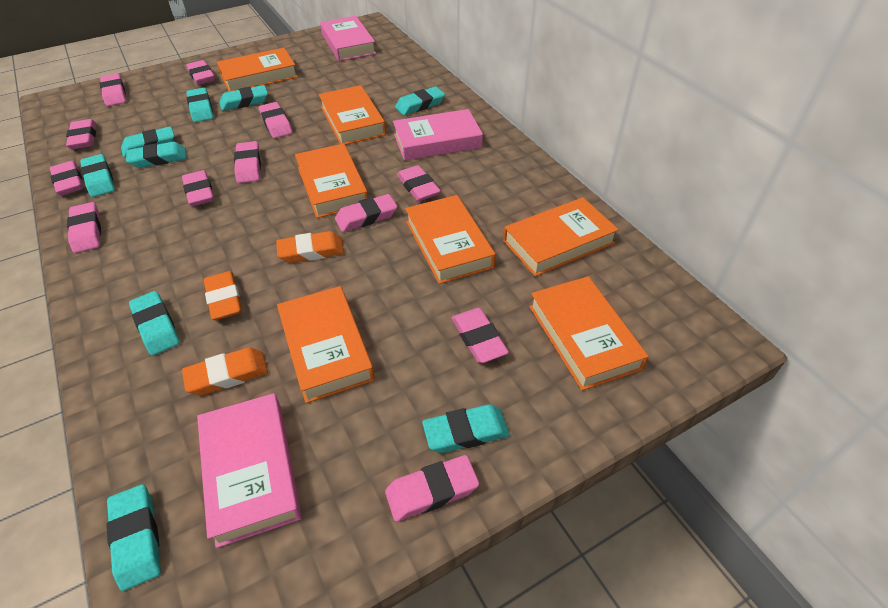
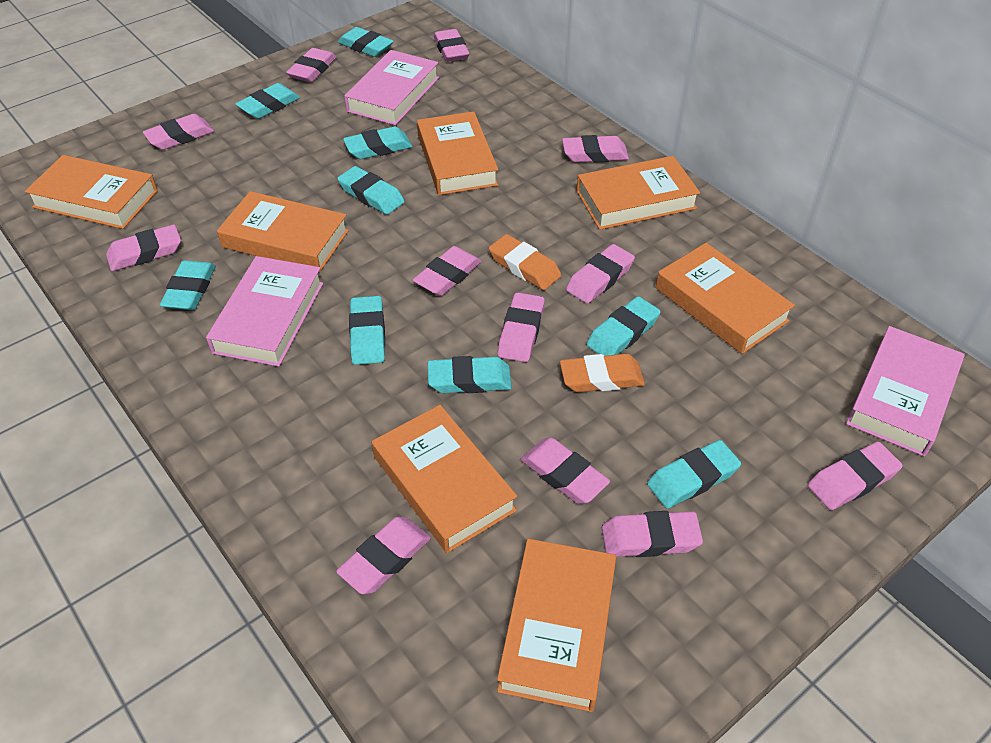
orange eraser: 3 -> 2

